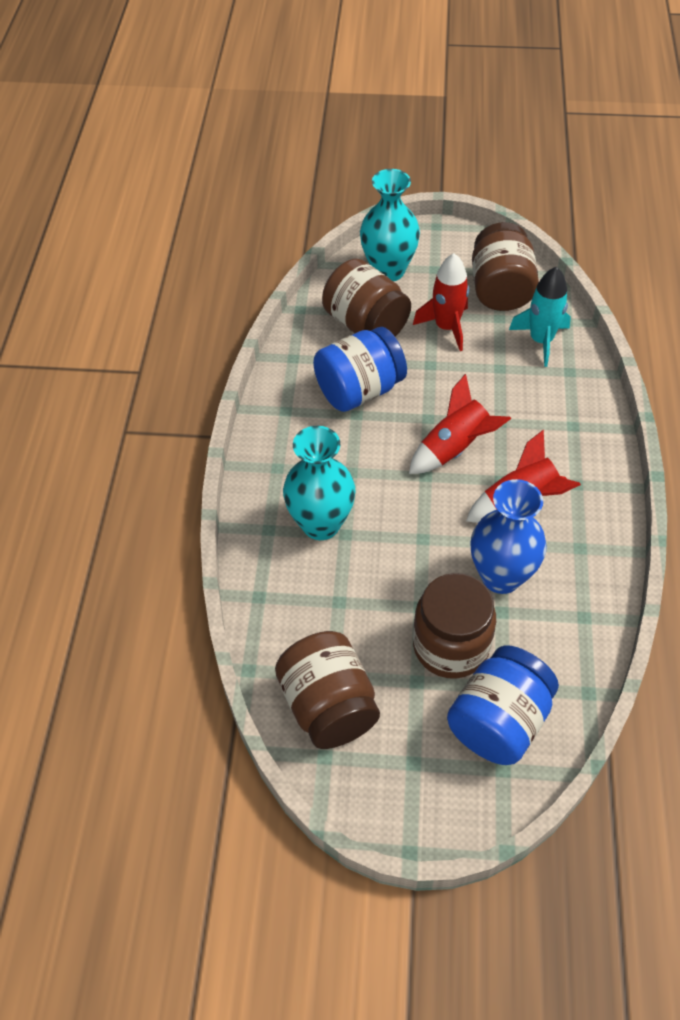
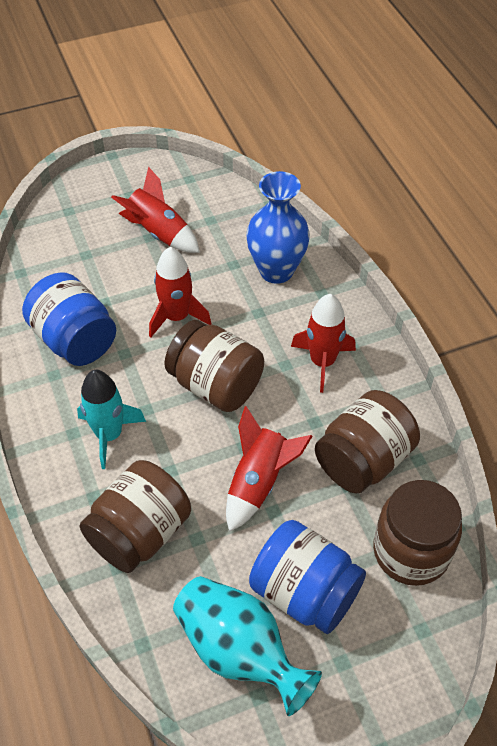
red rocket: 3 -> 4
turquoise vase: 2 -> 1

